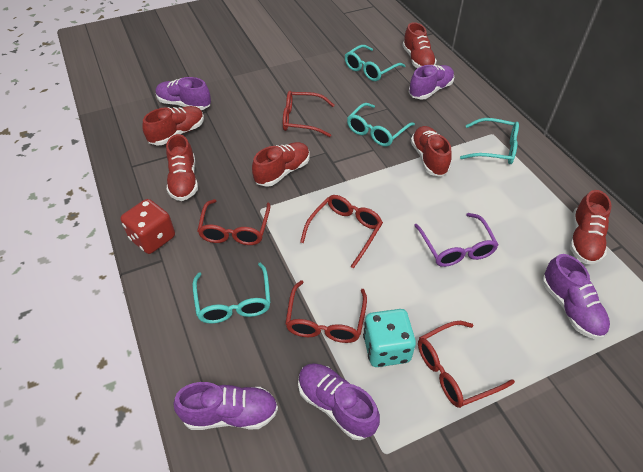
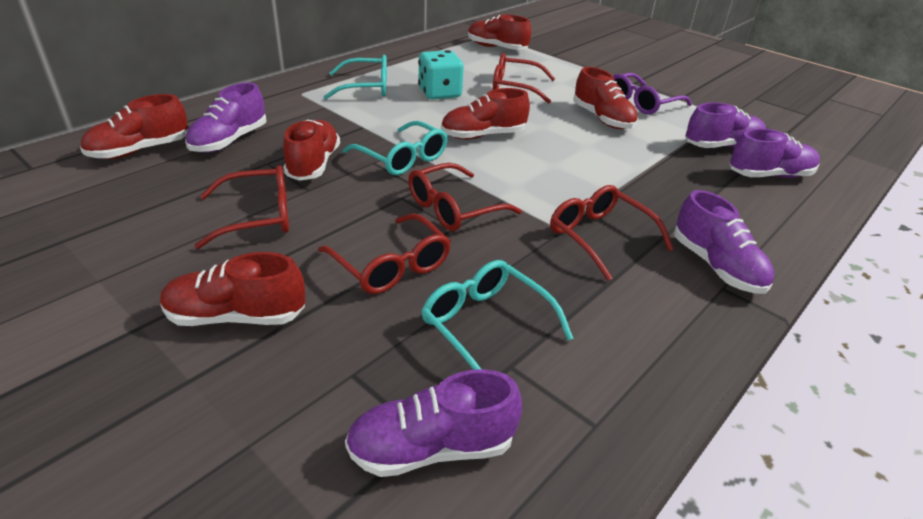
red dice: 1 -> 0
turquoise glasses: 4 -> 3

